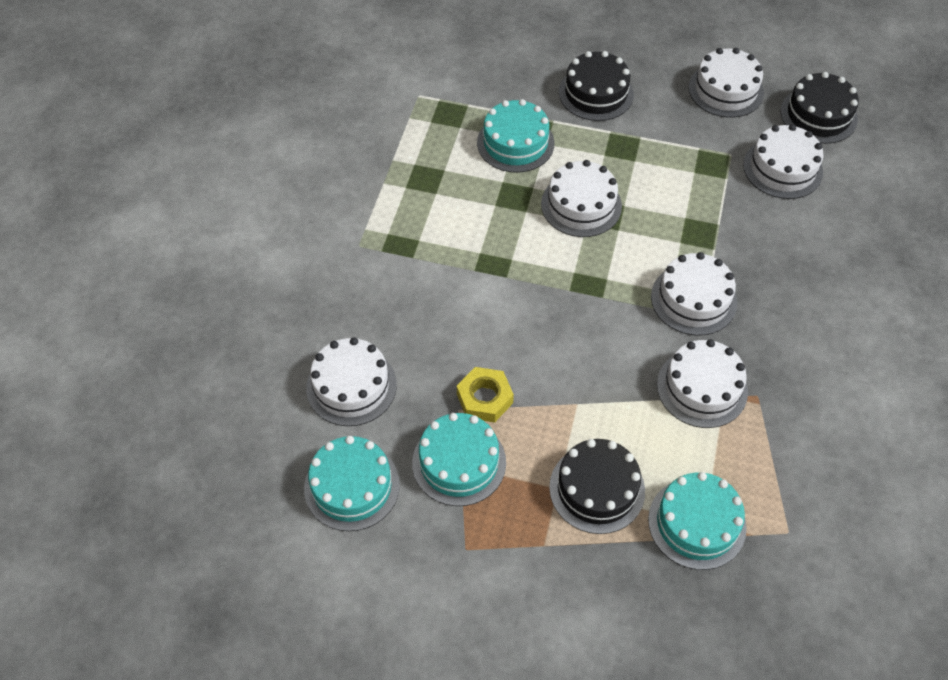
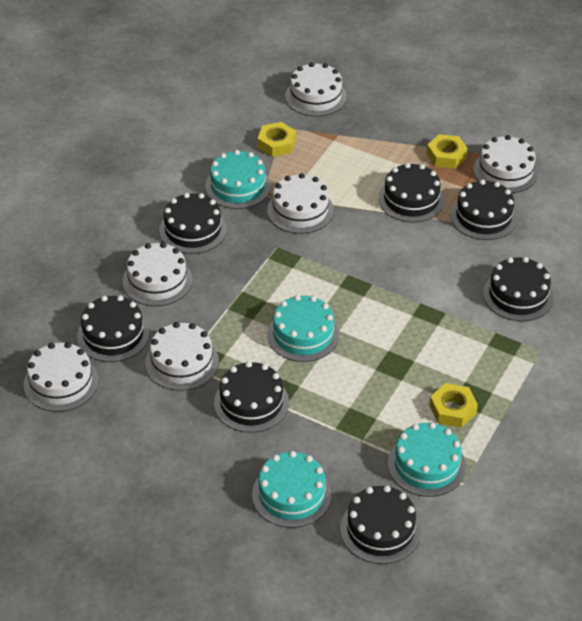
black cake: 3 -> 7
yellow nut: 1 -> 3

